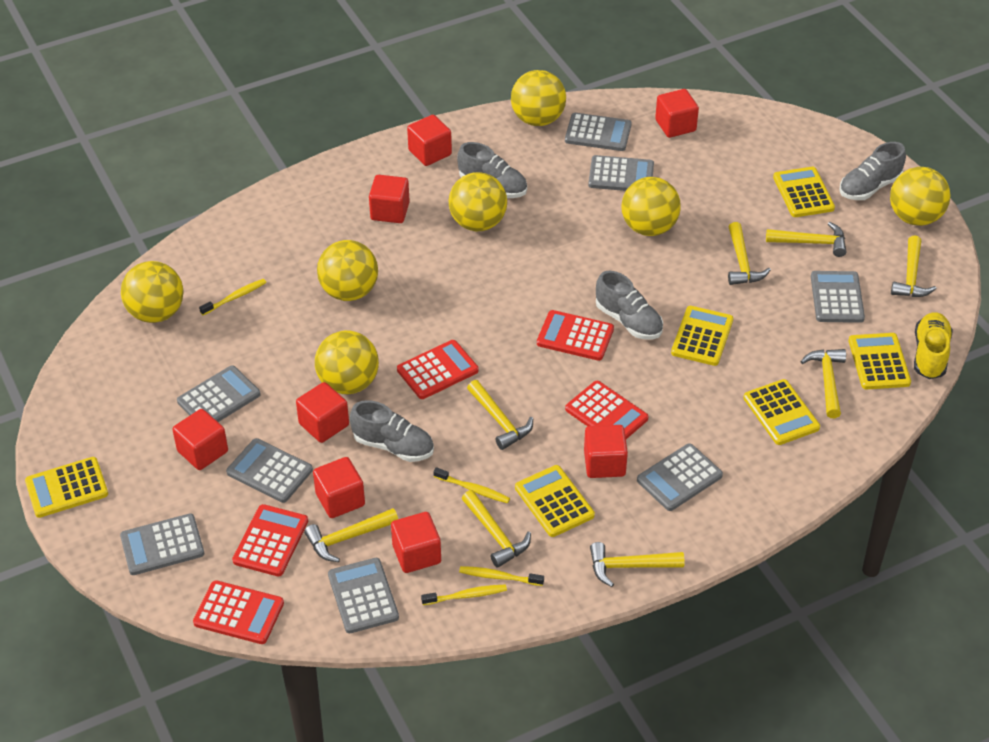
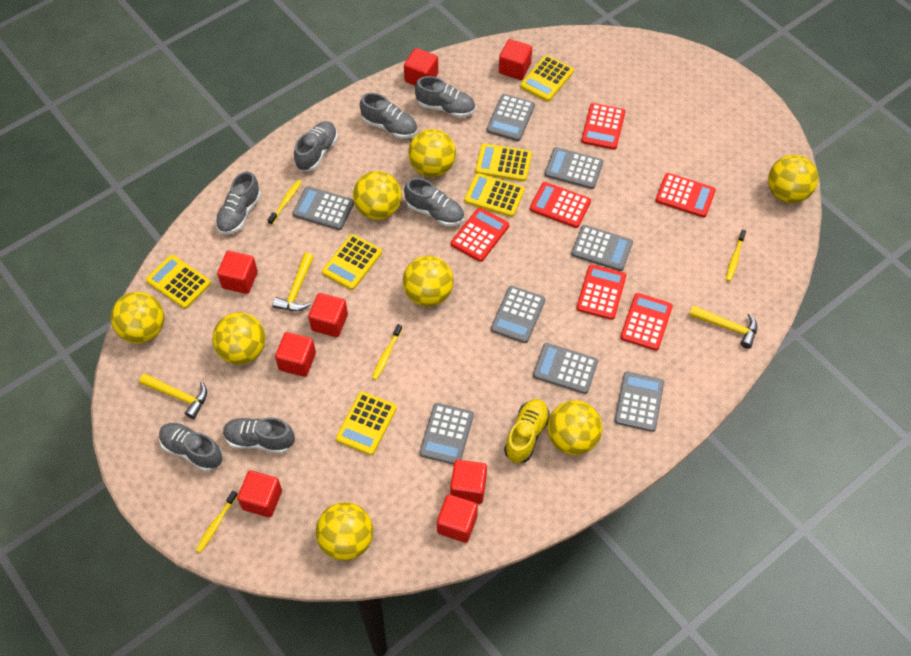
grey shoe: 4 -> 7
red calculator: 5 -> 6
yellow ball: 7 -> 8
yellow hammer: 8 -> 3

